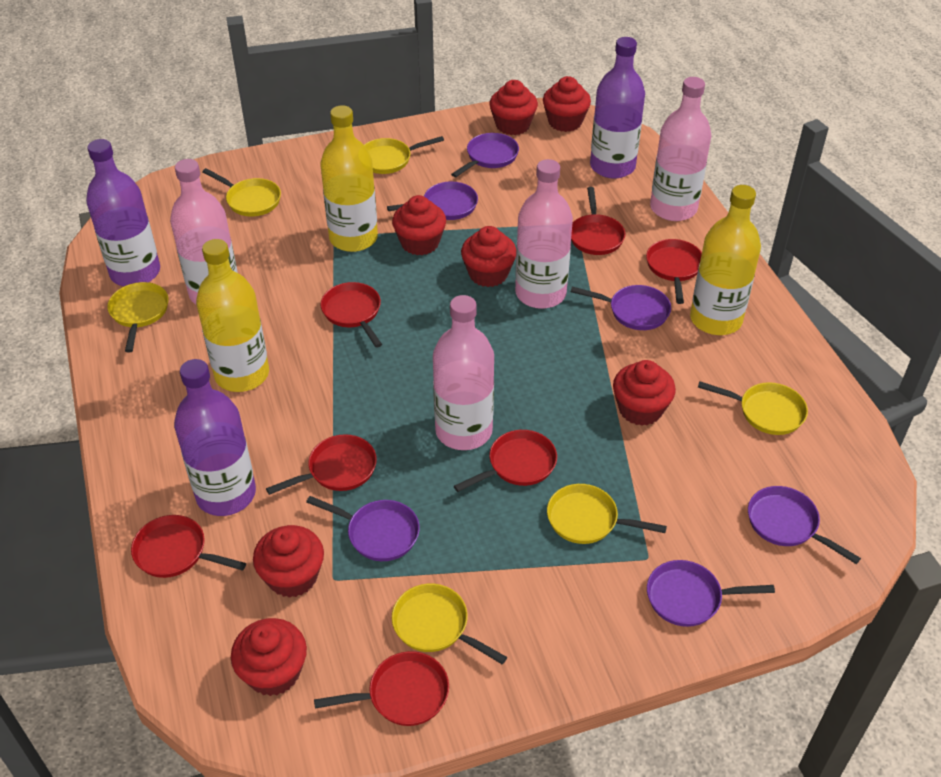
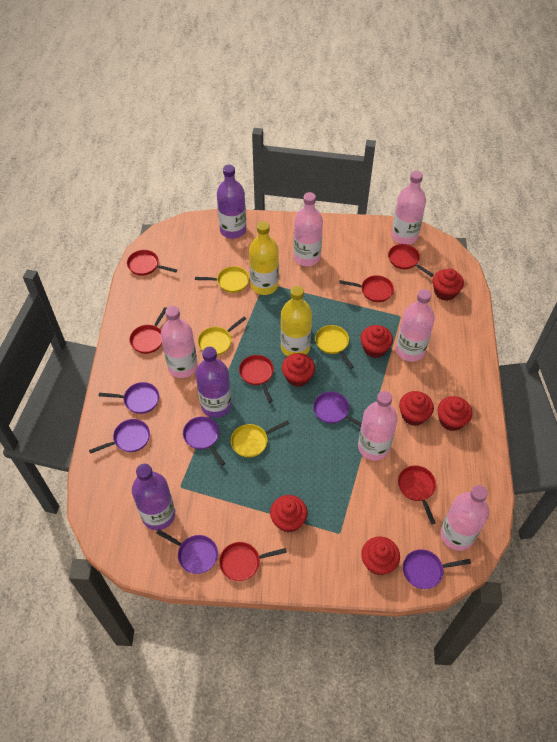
pink bottle: 4 -> 6
yellow bottle: 3 -> 2
yellow pan: 6 -> 4

